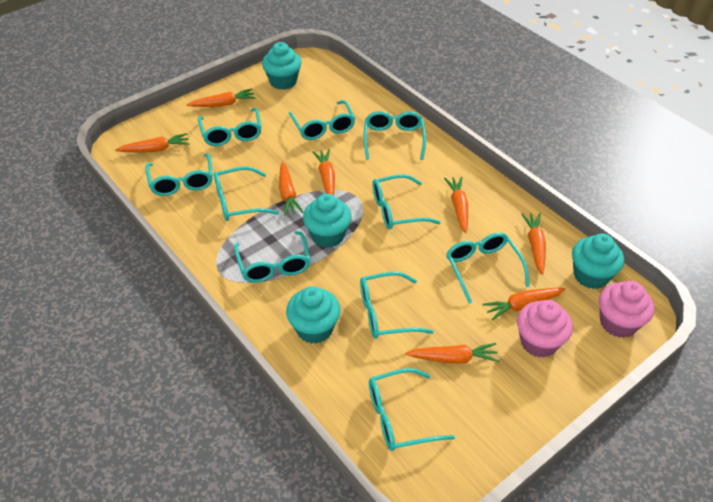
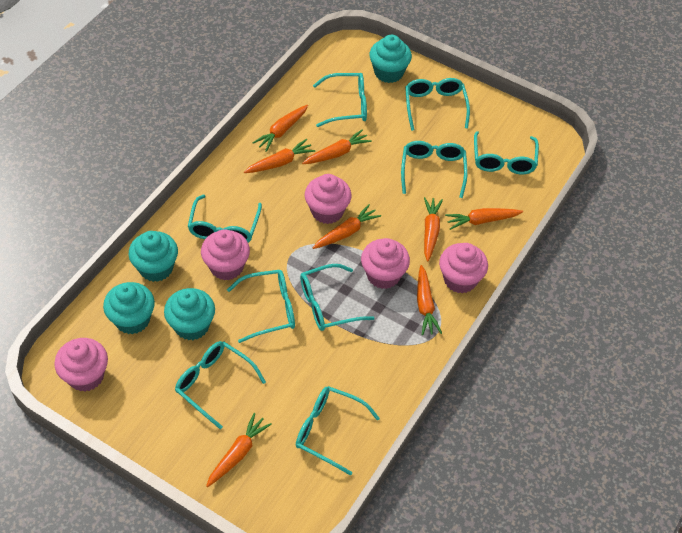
pink cupcake: 2 -> 5
turquoise glasses: 10 -> 9

